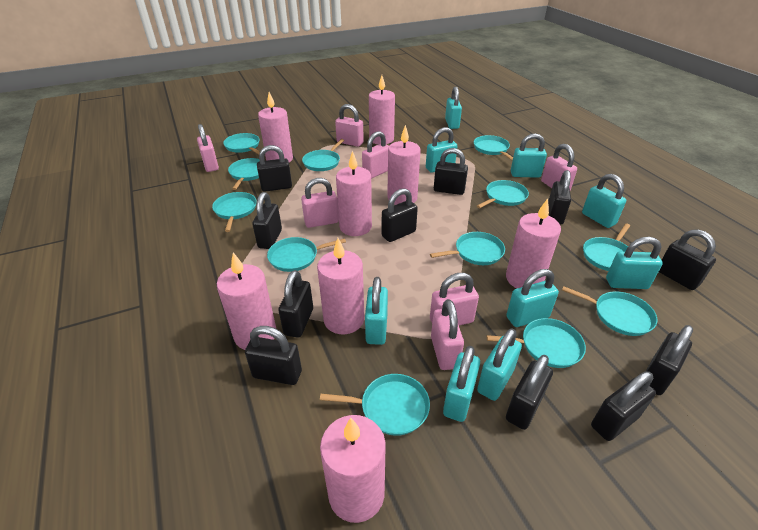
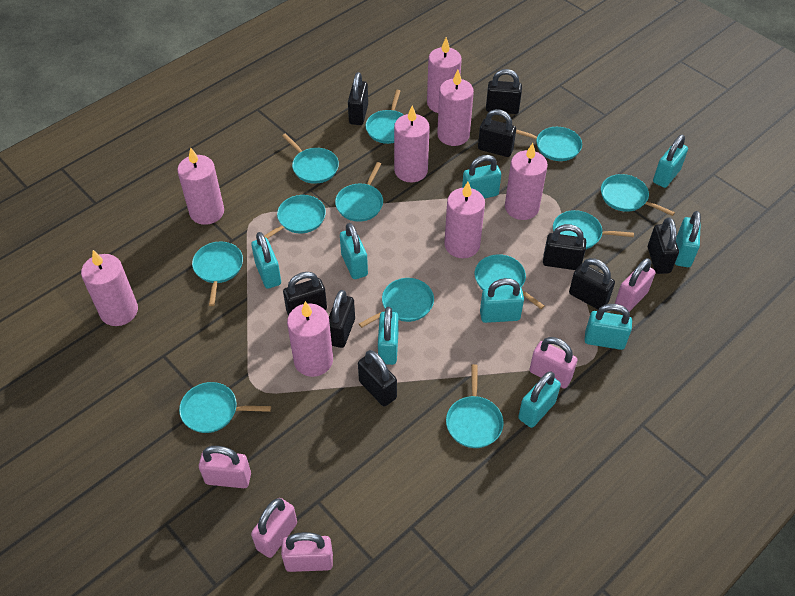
black padlock: 11 -> 9
pink padlock: 7 -> 5

